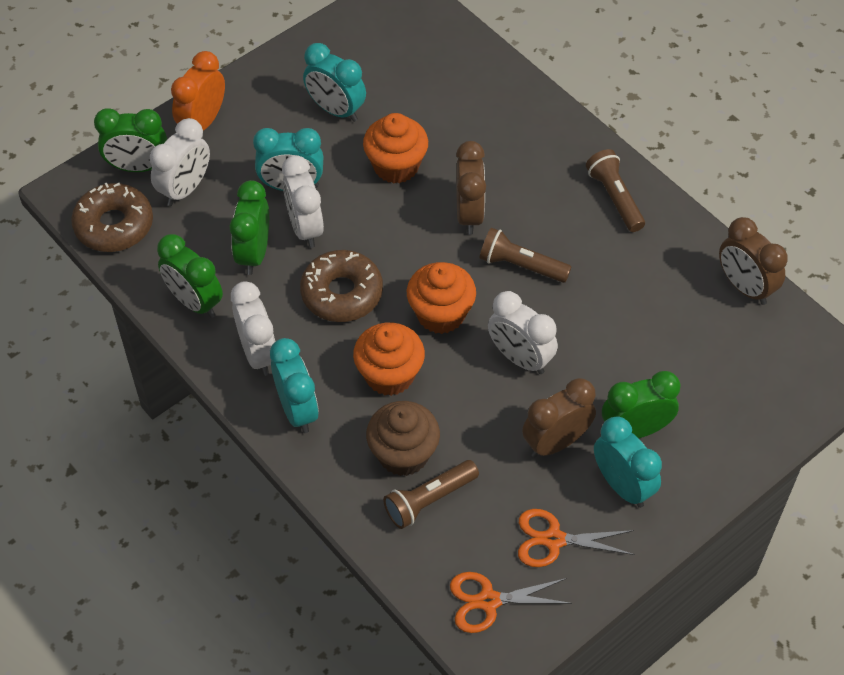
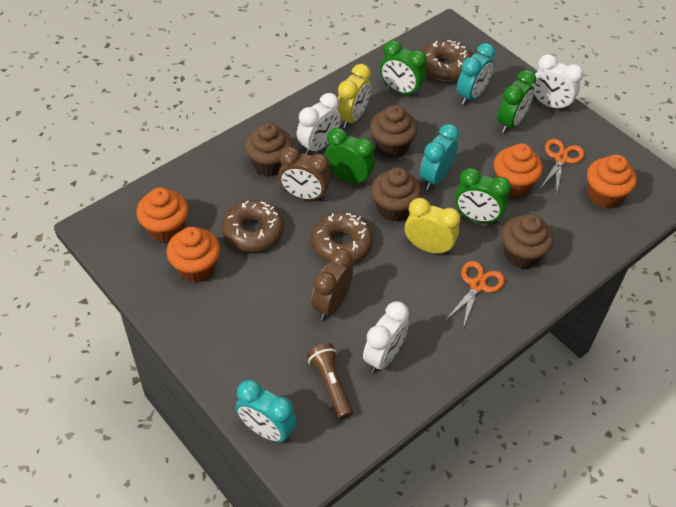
brown clock: 3 -> 2
brown cupcake: 1 -> 4
brown donut: 2 -> 3
brown flashlight: 3 -> 1
orange clock: 1 -> 0
orange cupcake: 3 -> 4
turquoise clock: 4 -> 3
white clock: 4 -> 3
yellow clock: 0 -> 2

